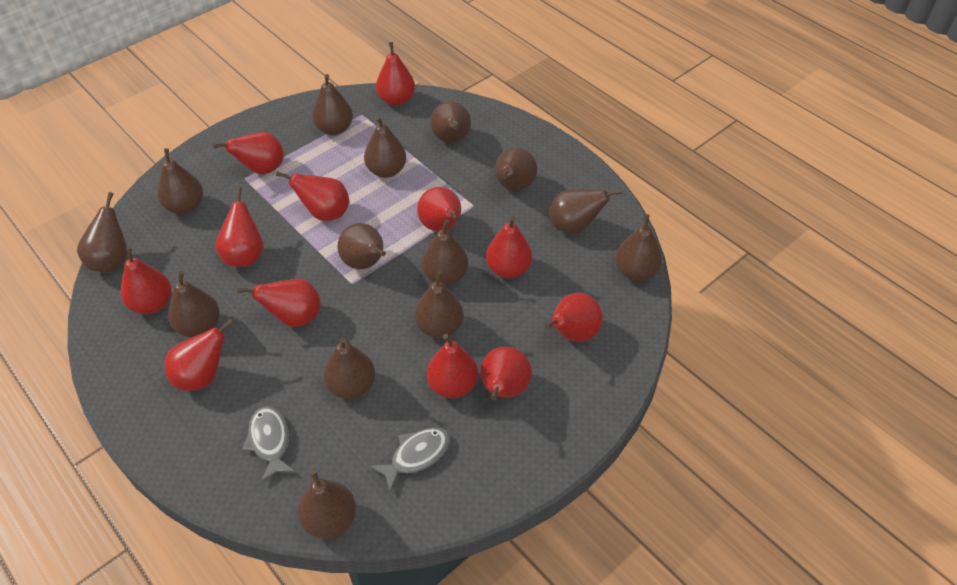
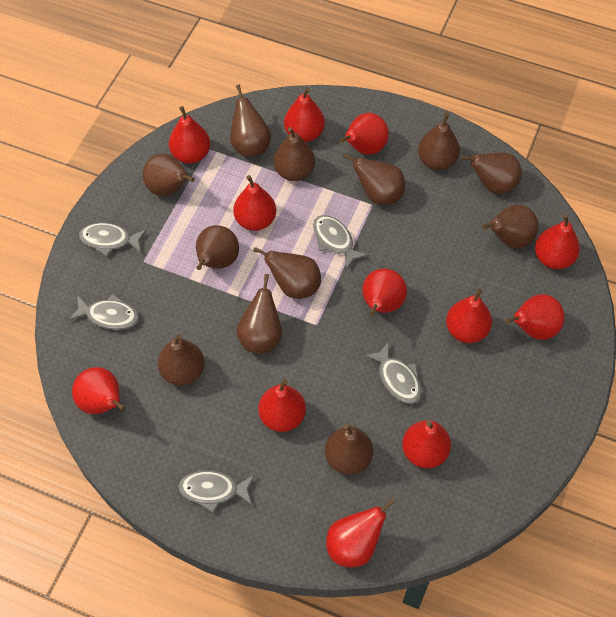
brown pear: 14 -> 12
grey fish: 2 -> 5

